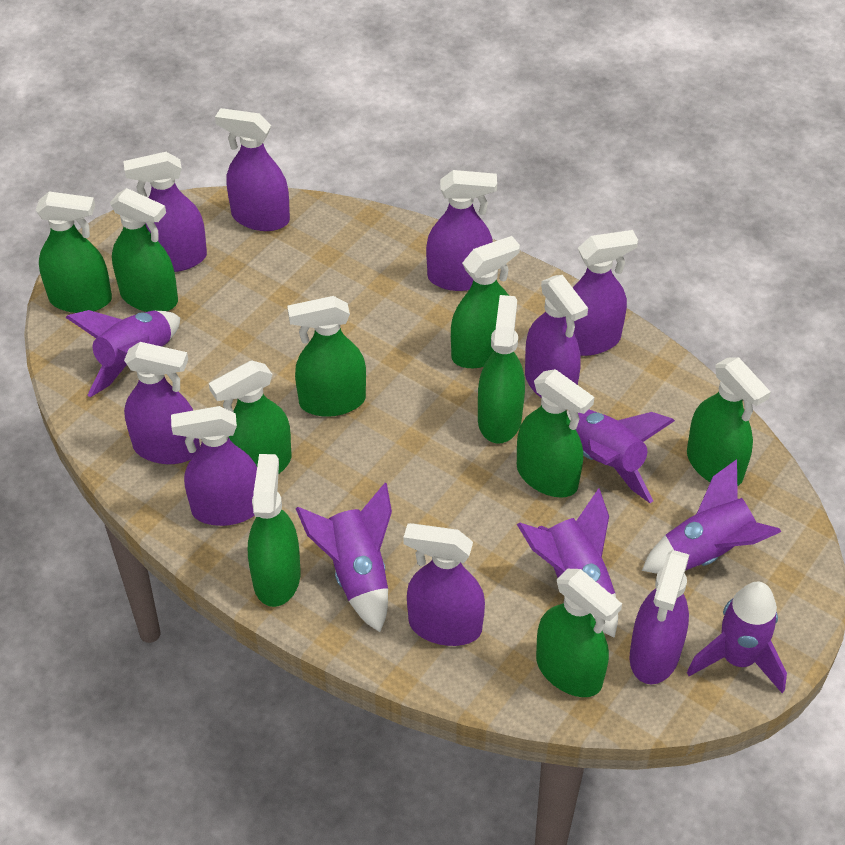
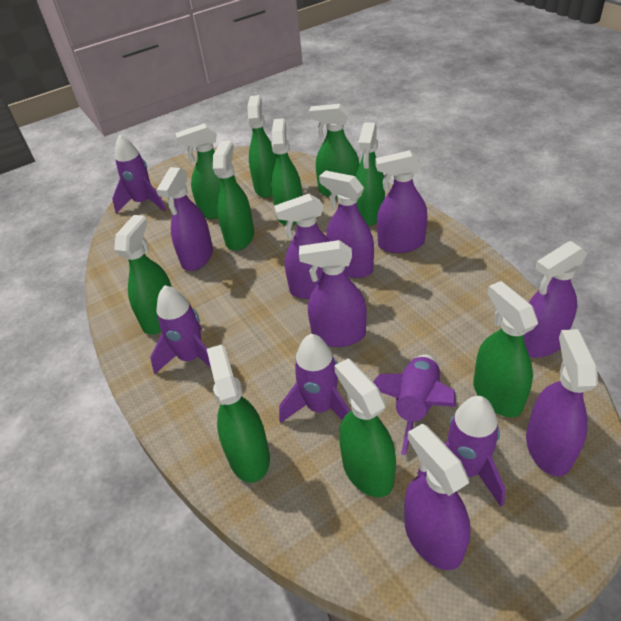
purple rocket: 6 -> 5
purple spray bottle: 9 -> 8

